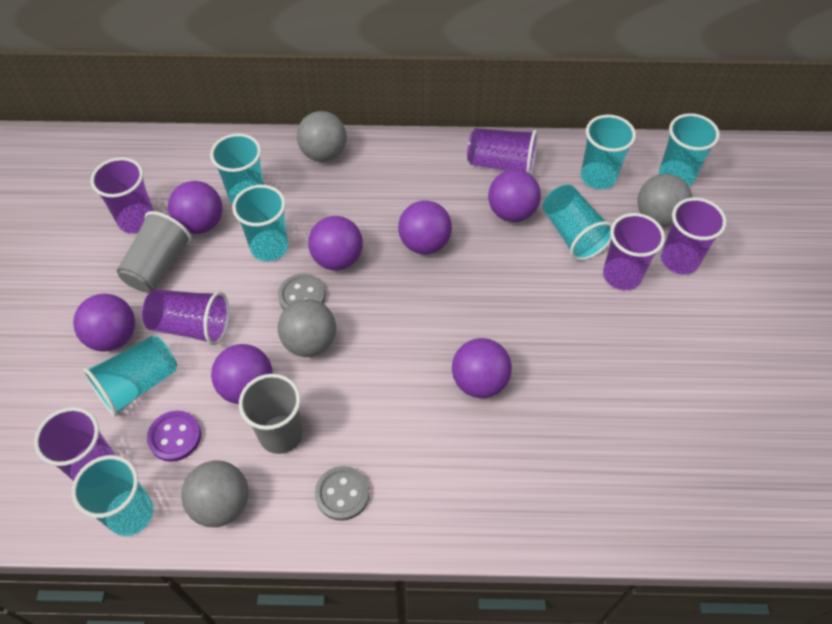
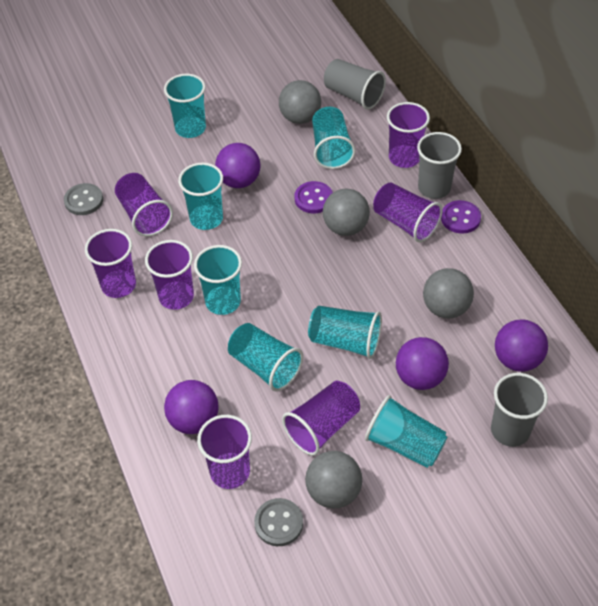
grey cup: 2 -> 3
purple ball: 7 -> 4
purple button: 1 -> 2
purple cup: 6 -> 7

